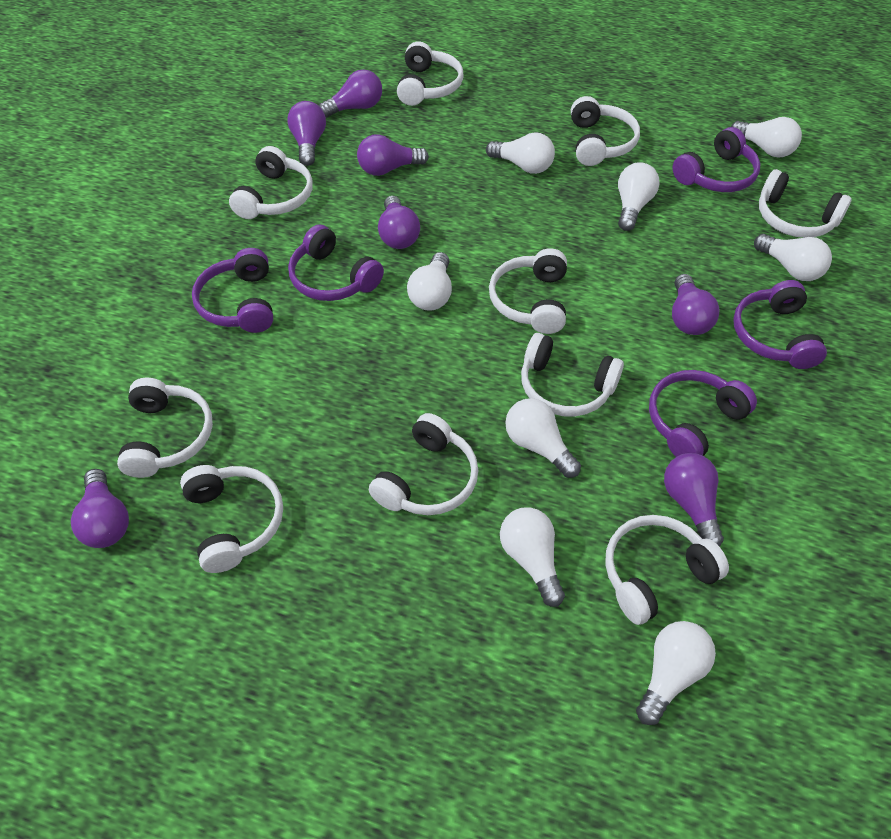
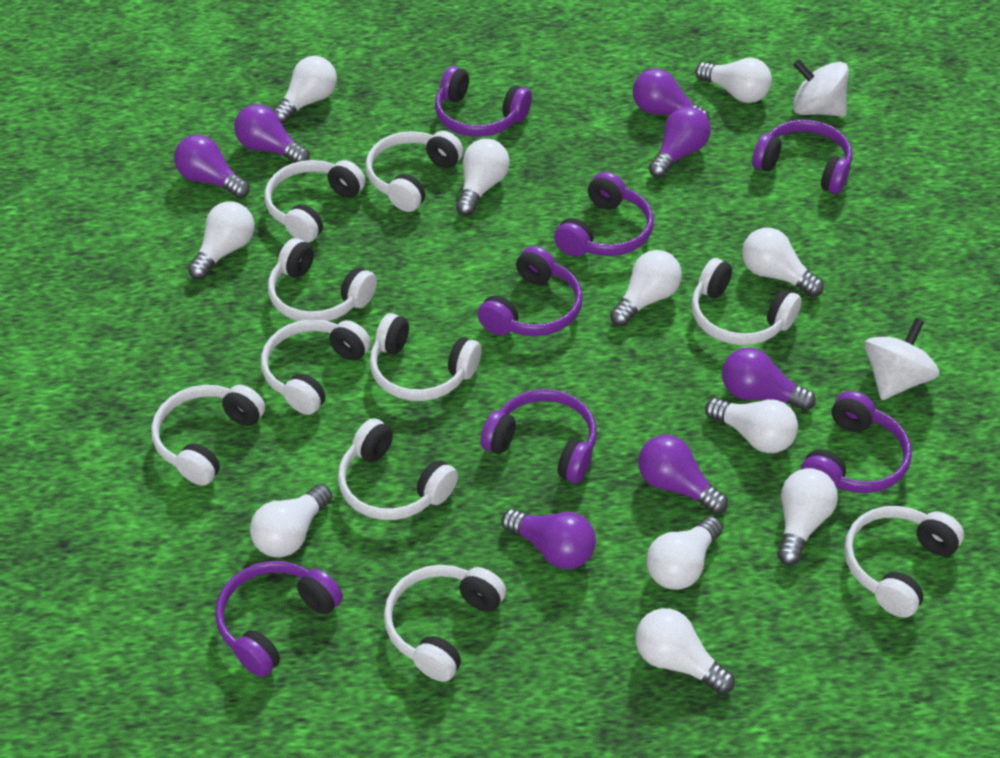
purple headphones: 5 -> 7
white light bulb: 8 -> 11
white spinning top: 0 -> 2

